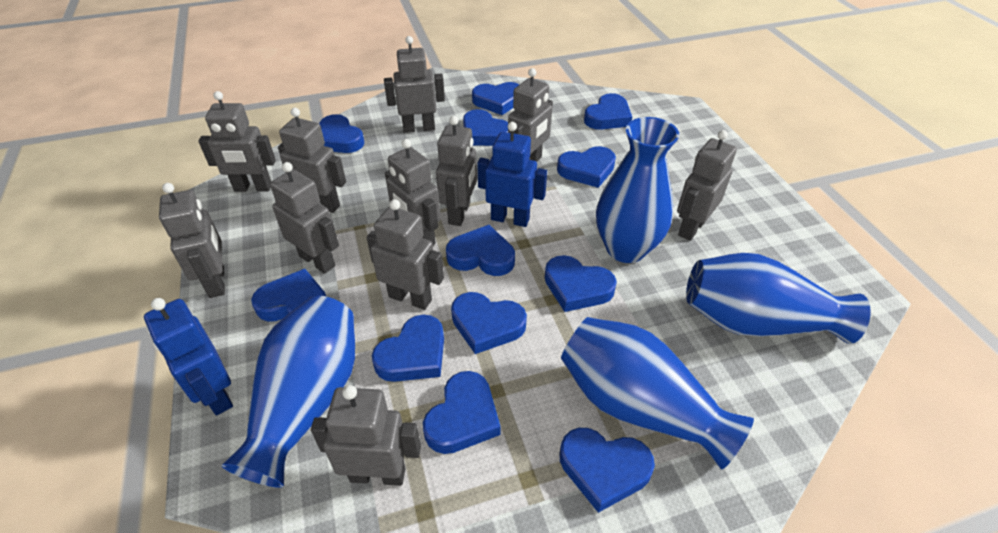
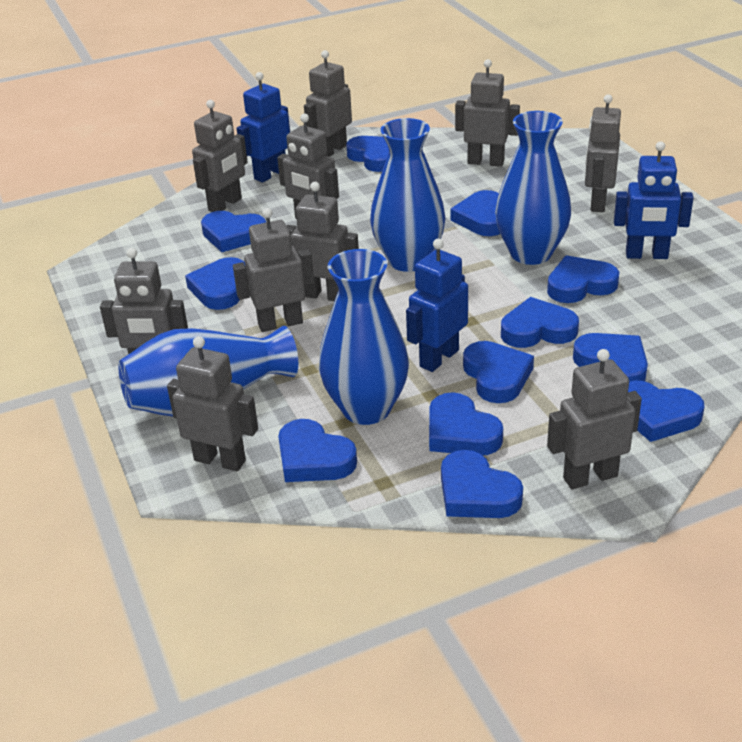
blue robot: 2 -> 3
grey robot: 11 -> 10

